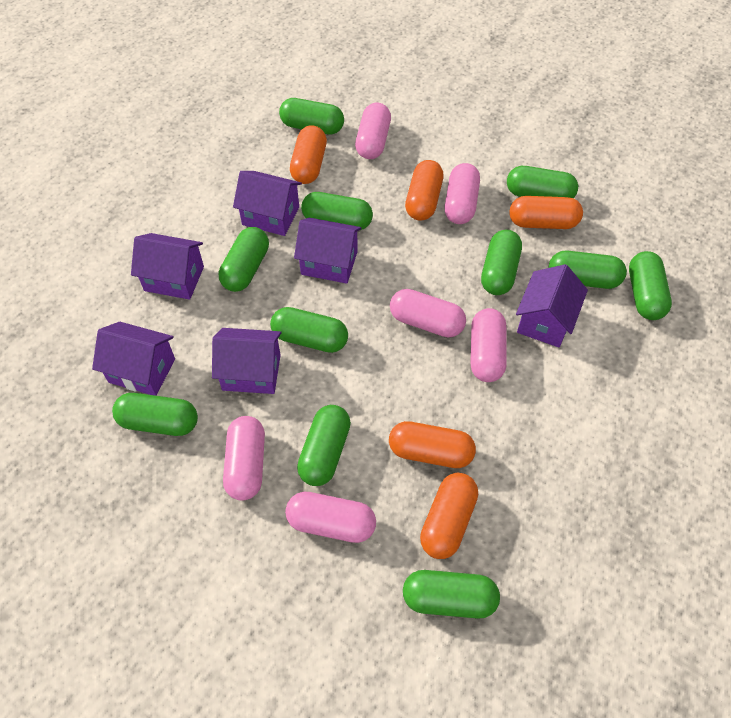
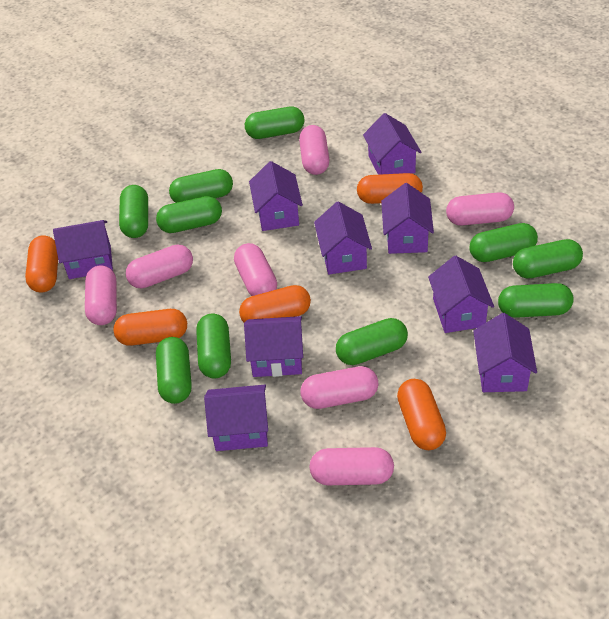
green capsule: 11 -> 10
pink capsule: 6 -> 7
purple house: 6 -> 9

